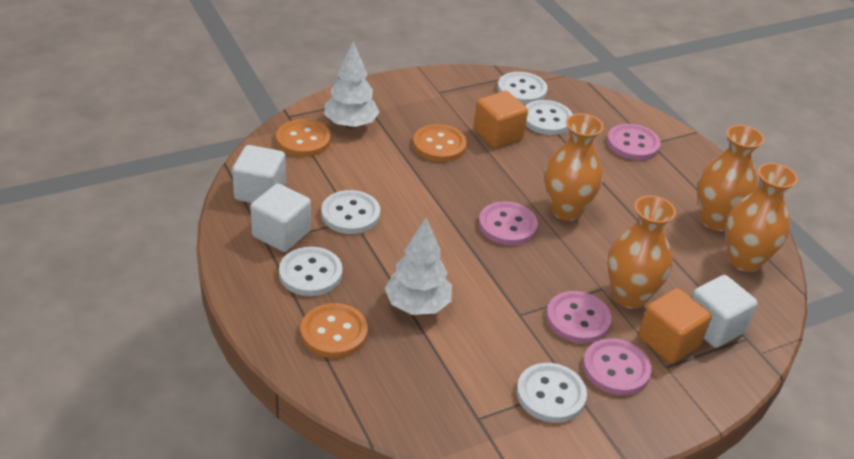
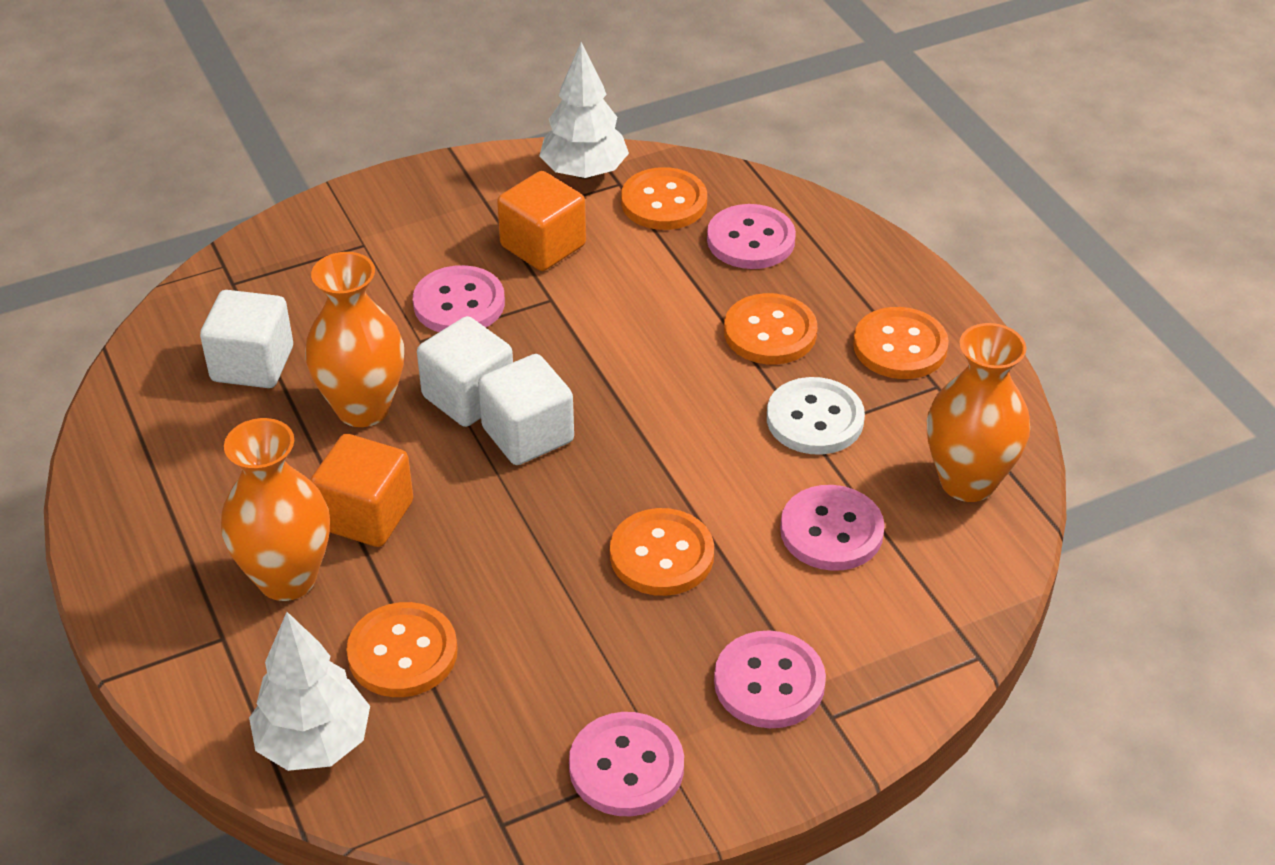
orange button: 3 -> 5
orange vase: 4 -> 3
pink button: 4 -> 5
white button: 5 -> 1

